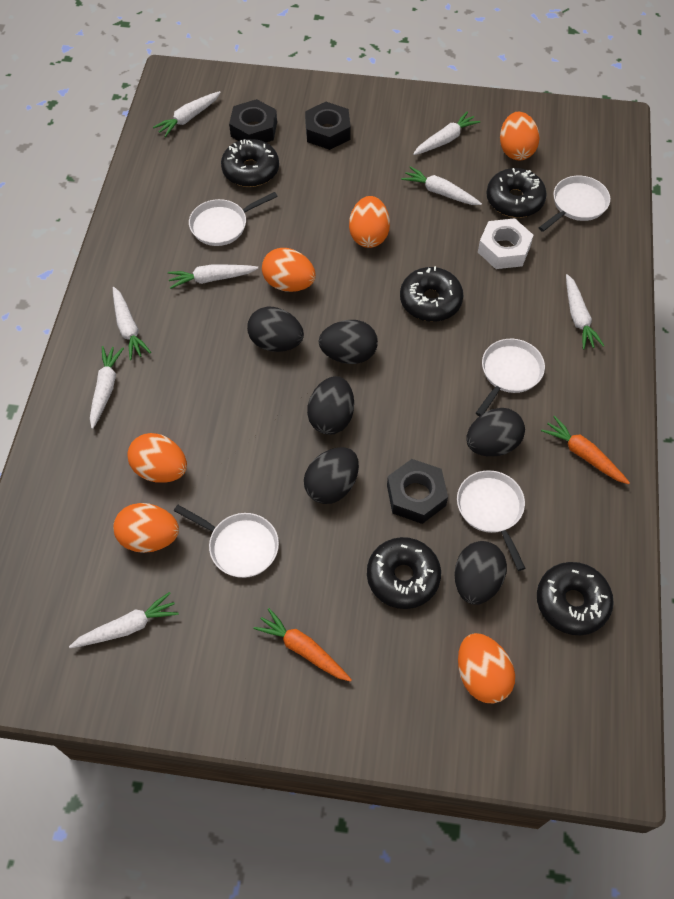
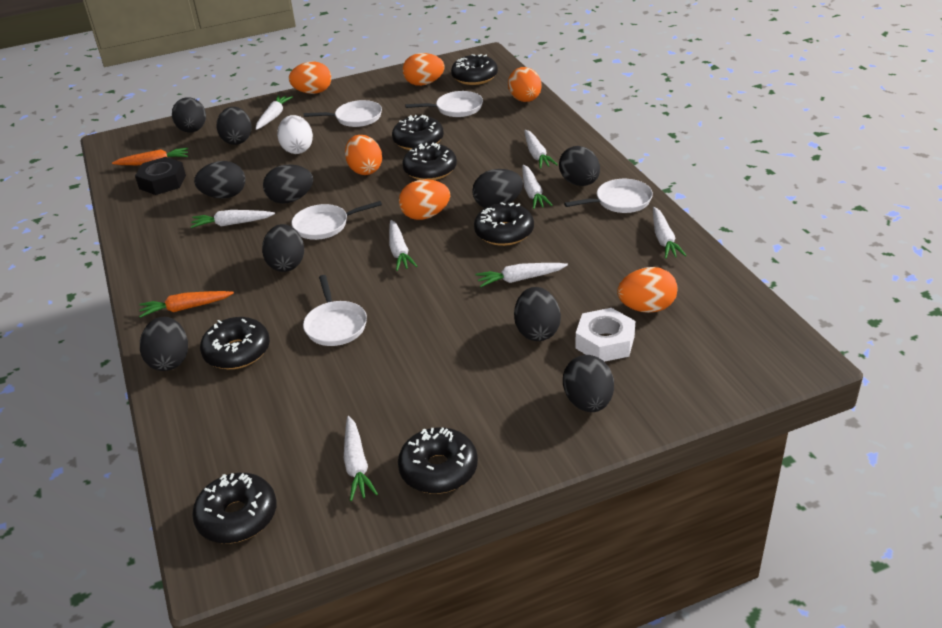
black donut: 5 -> 7
black egg: 6 -> 10
black nut: 3 -> 1
white egg: 0 -> 1

